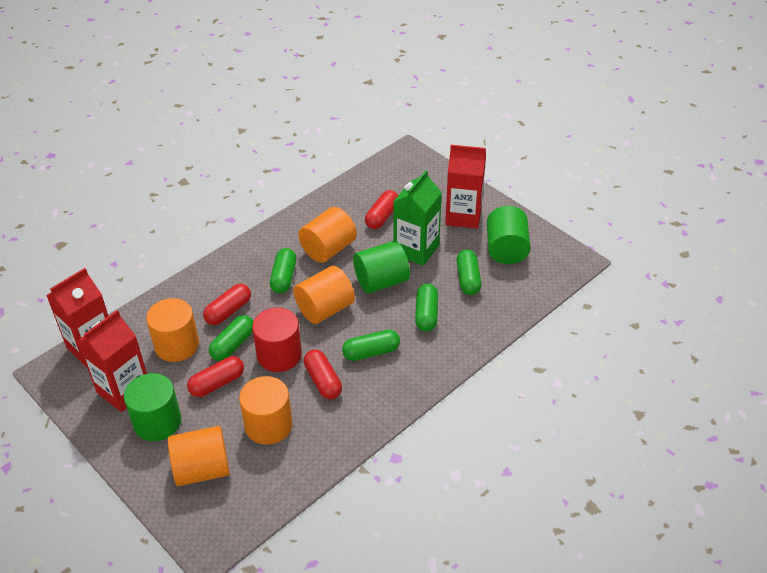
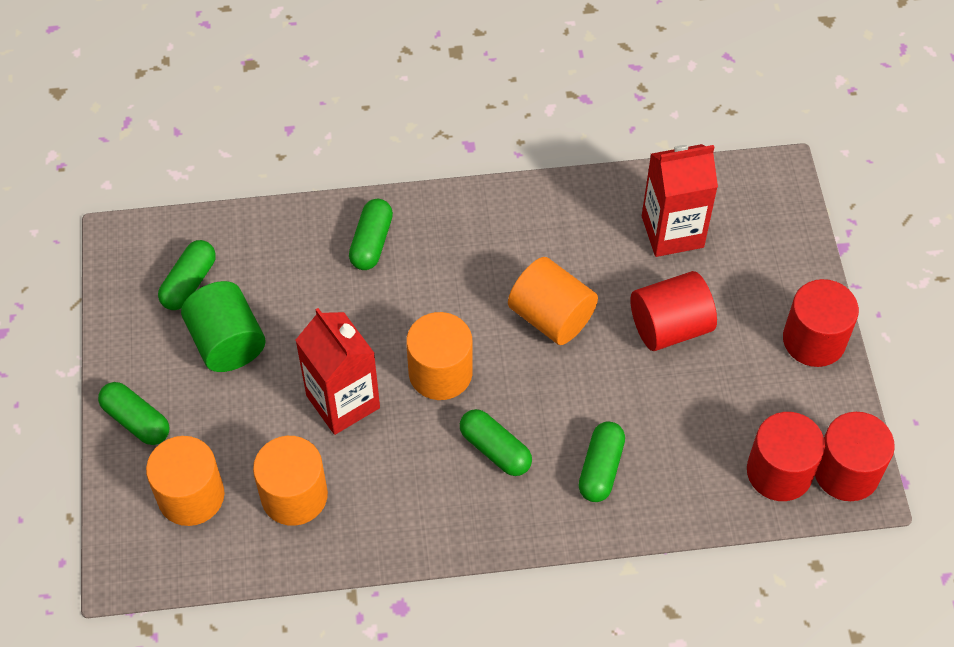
green carton: 1 -> 0
green cylinder: 3 -> 1
orange cylinder: 5 -> 4
red capsule: 4 -> 0
red carton: 3 -> 2
red cylinder: 1 -> 4

